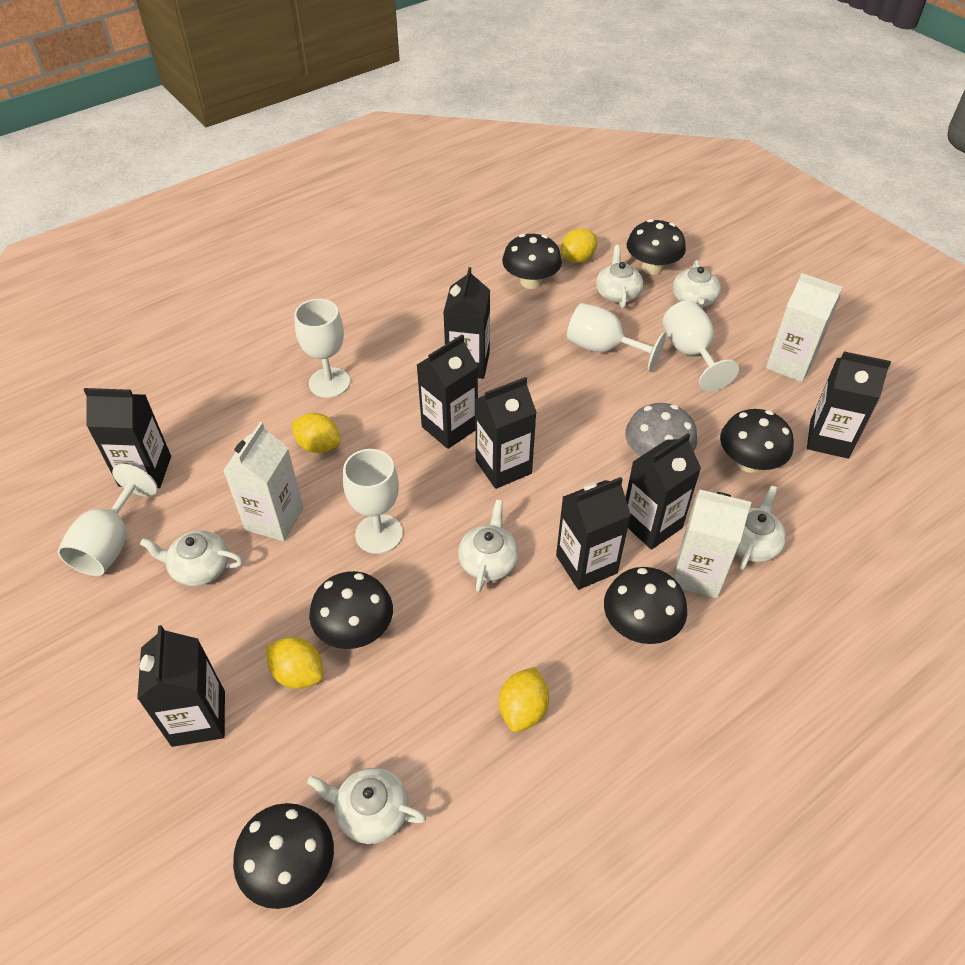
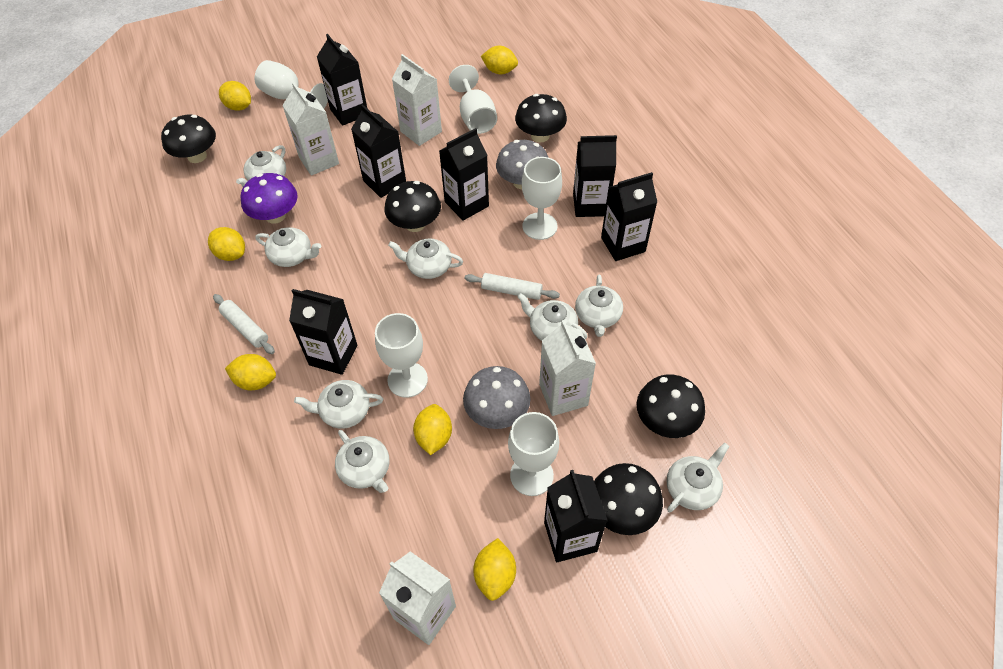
black carton: 8 -> 7
black mushroom: 6 -> 5
grey mushroom: 1 -> 2
purple mushroom: 0 -> 1
white carton: 3 -> 4
white rolling pin: 0 -> 2
white teapot: 6 -> 8
yellow lemon: 4 -> 6

